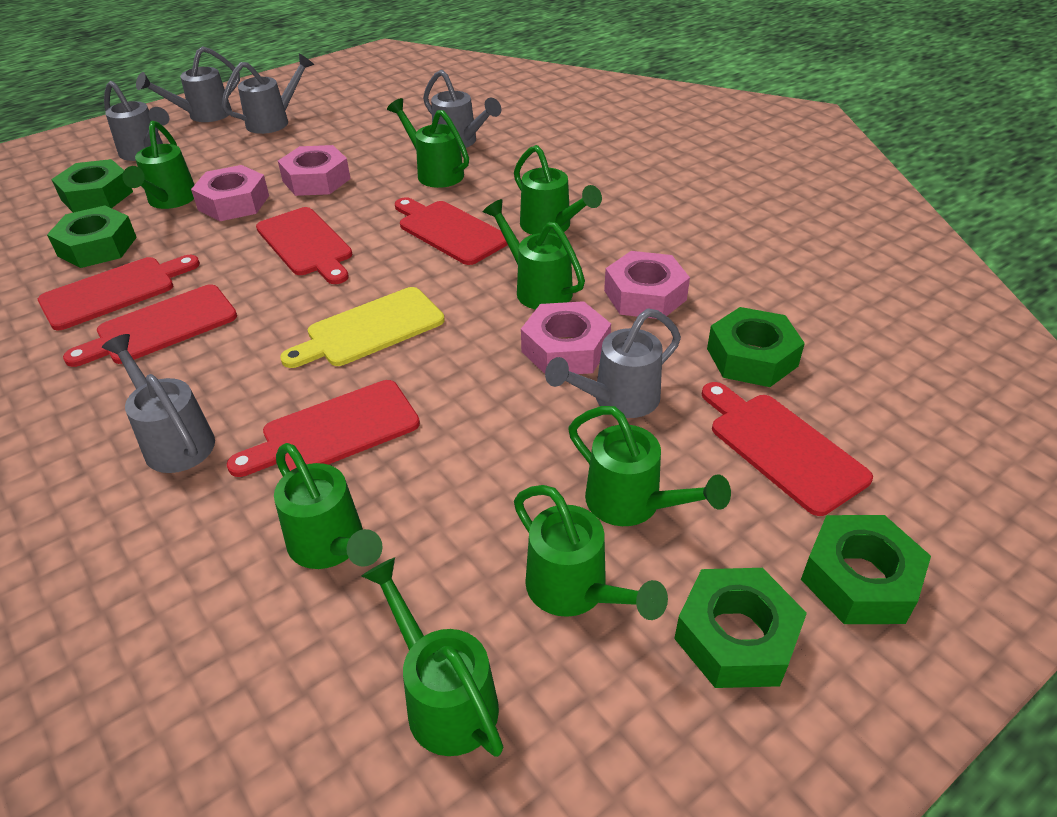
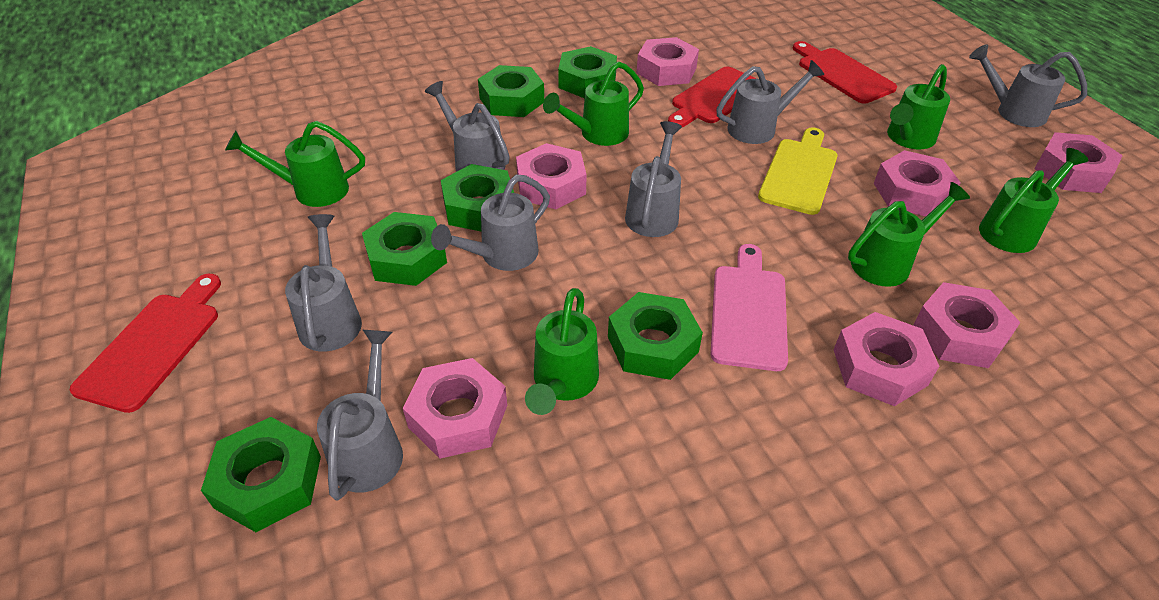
green nut: 5 -> 6
green watering can: 8 -> 6
grey watering can: 6 -> 7
pink cutting board: 0 -> 1
pink nut: 4 -> 7
red cutting board: 6 -> 3

